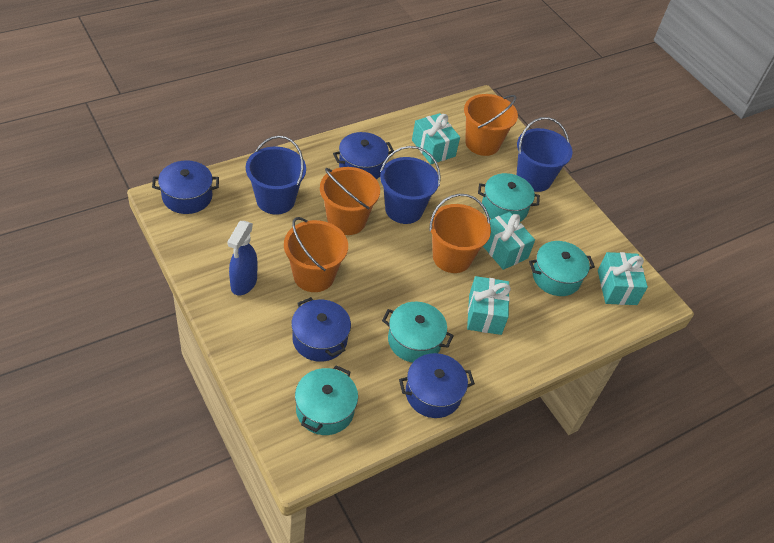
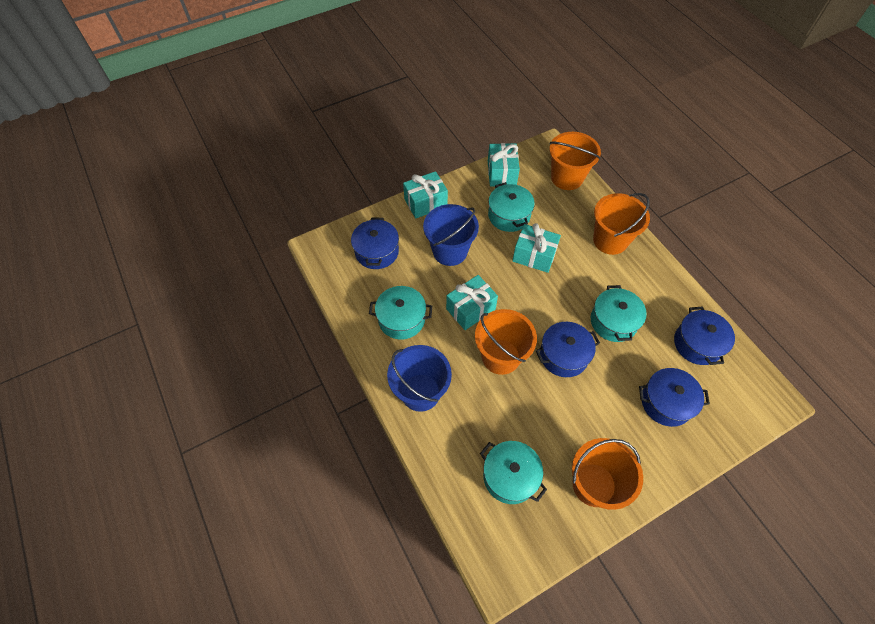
blue bucket: 3 -> 2
blue spray bottle: 1 -> 0

